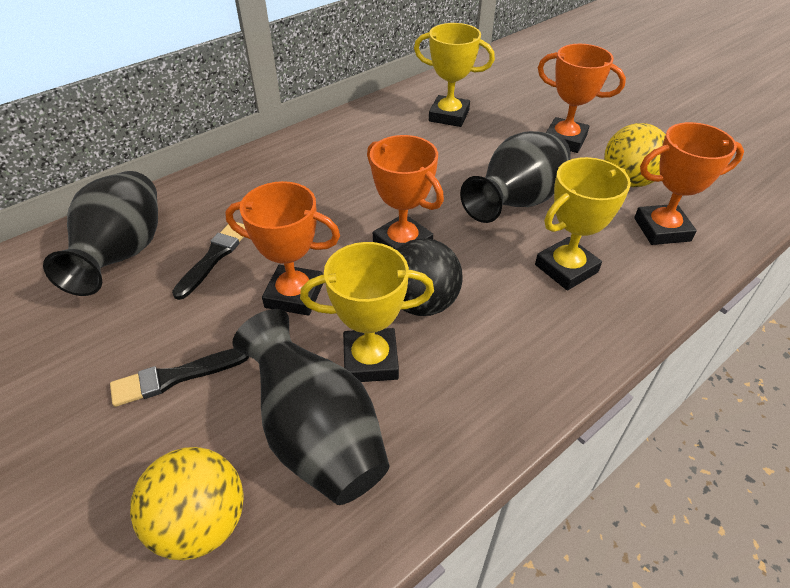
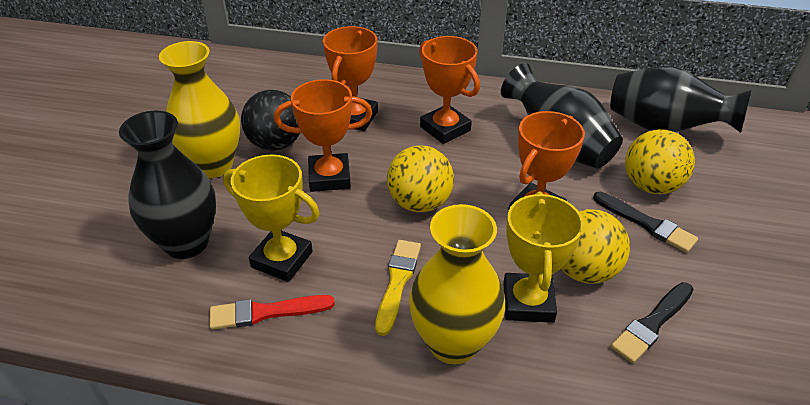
red brush: 0 -> 1
yellow ball: 2 -> 3
yellow brush: 0 -> 1
yellow trophy: 3 -> 2
yellow vase: 0 -> 2

